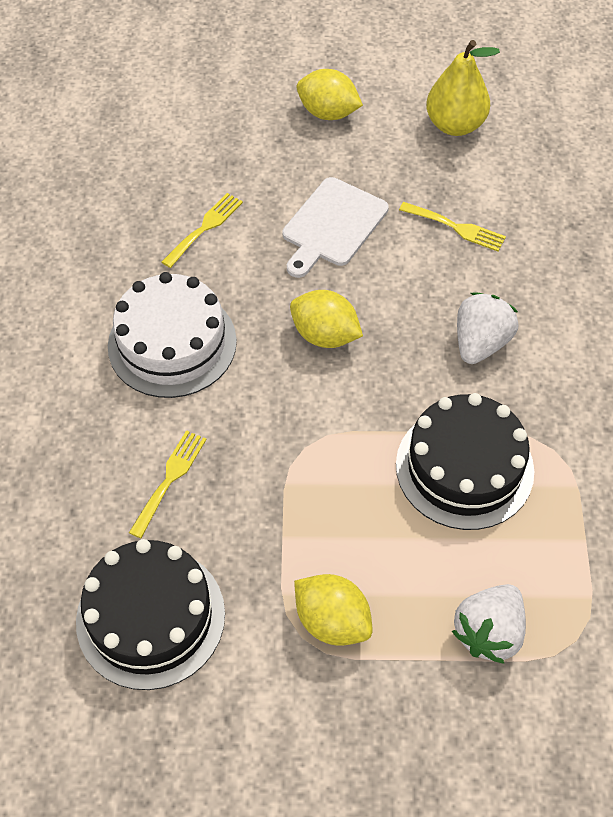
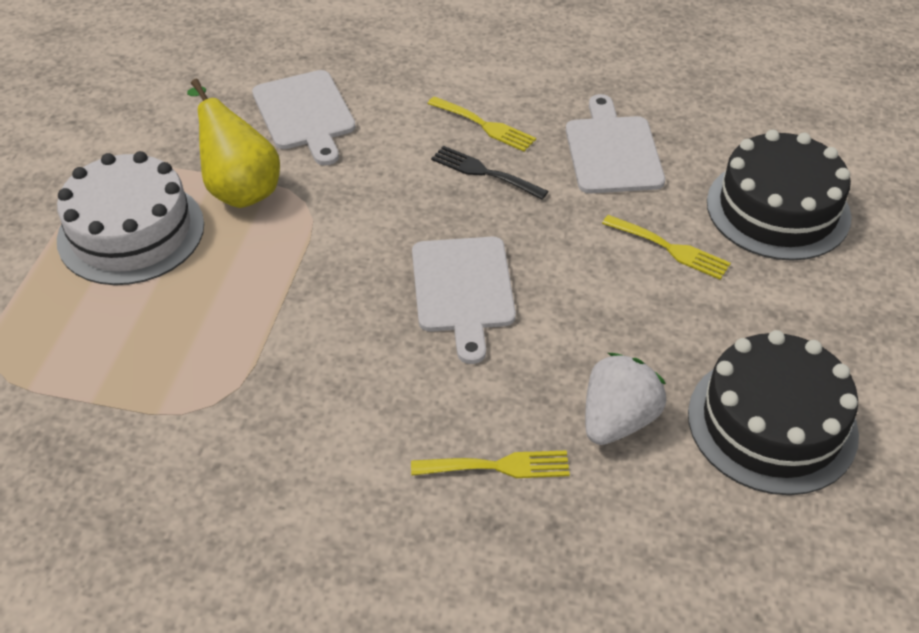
black fork: 0 -> 1
white cutting board: 1 -> 3
white strawberry: 2 -> 1
yellow lemon: 3 -> 0

